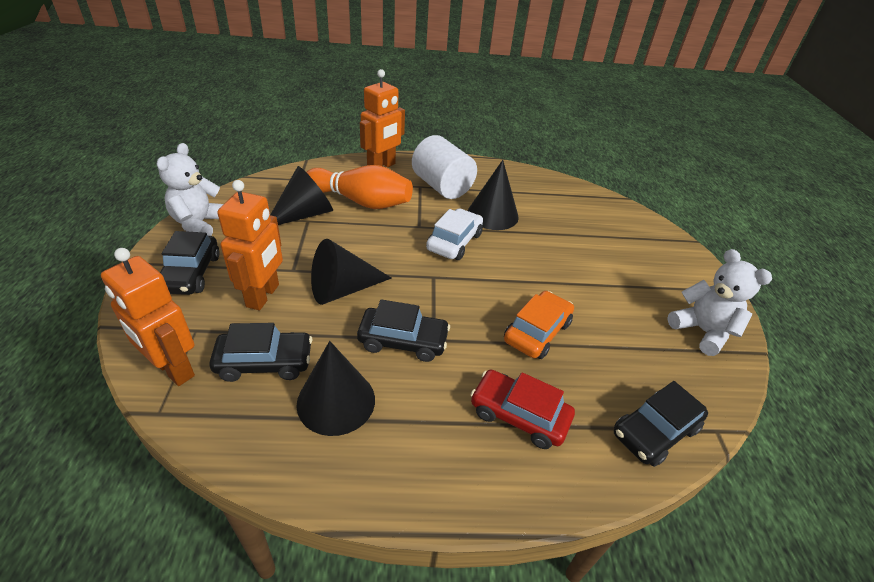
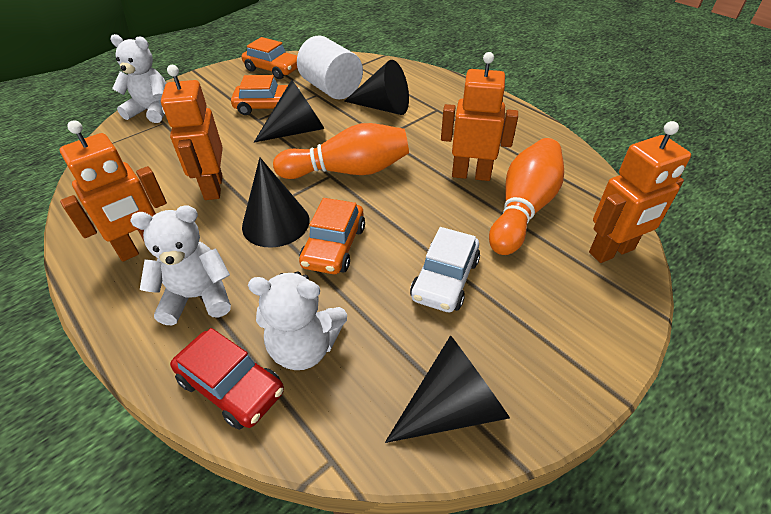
black car: 4 -> 0
orange bowling pin: 1 -> 2
orange car: 1 -> 3
orange robot: 3 -> 4
white teddy bear: 2 -> 3

